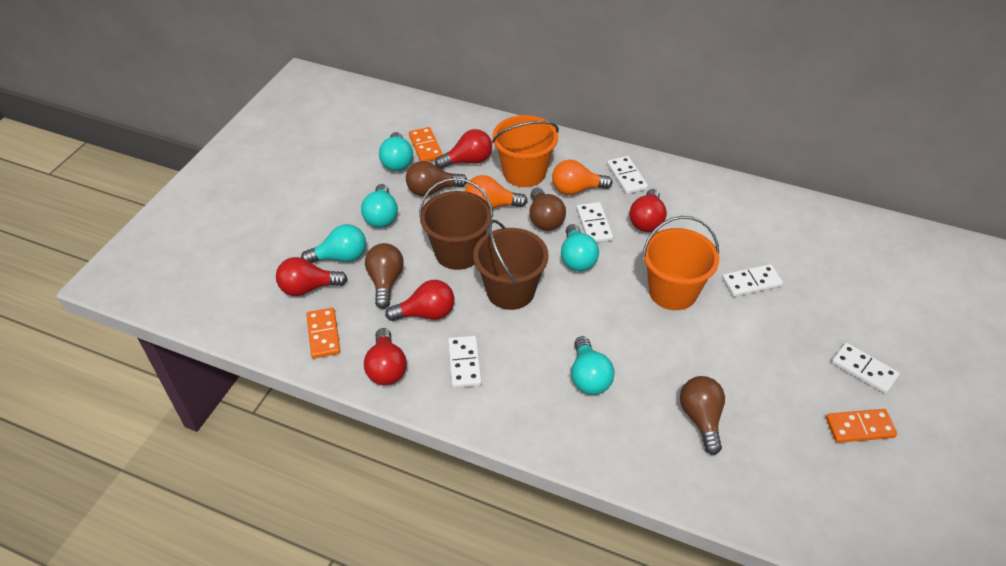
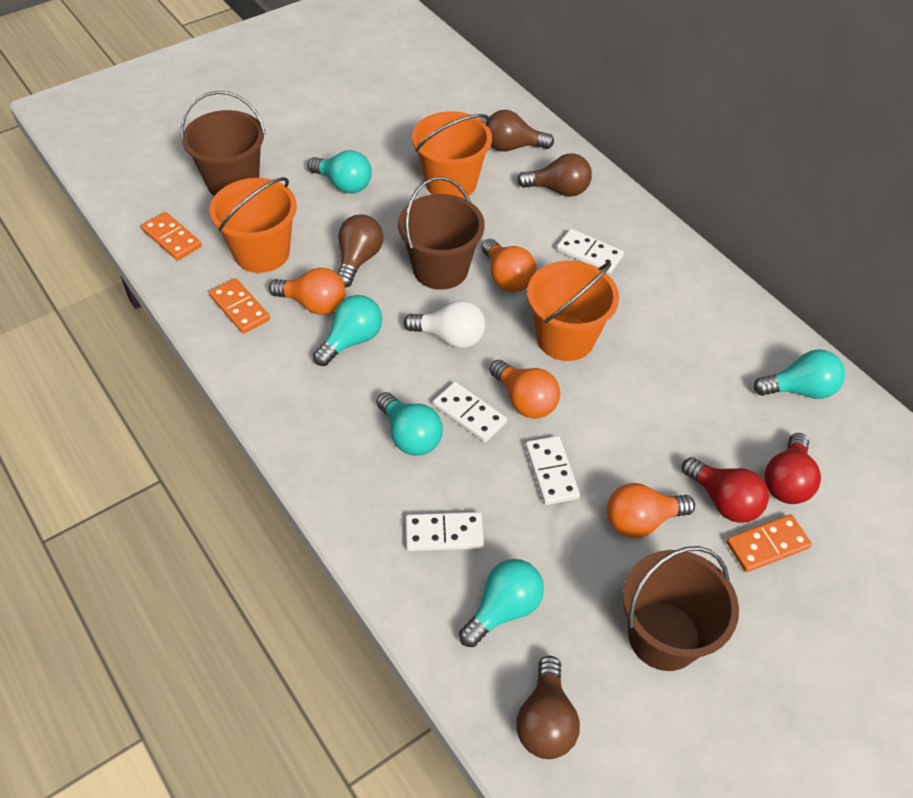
brown bucket: 2 -> 3
orange bucket: 2 -> 3
orange light bulb: 2 -> 4
red light bulb: 5 -> 2
white domino: 5 -> 4
white light bulb: 0 -> 1

